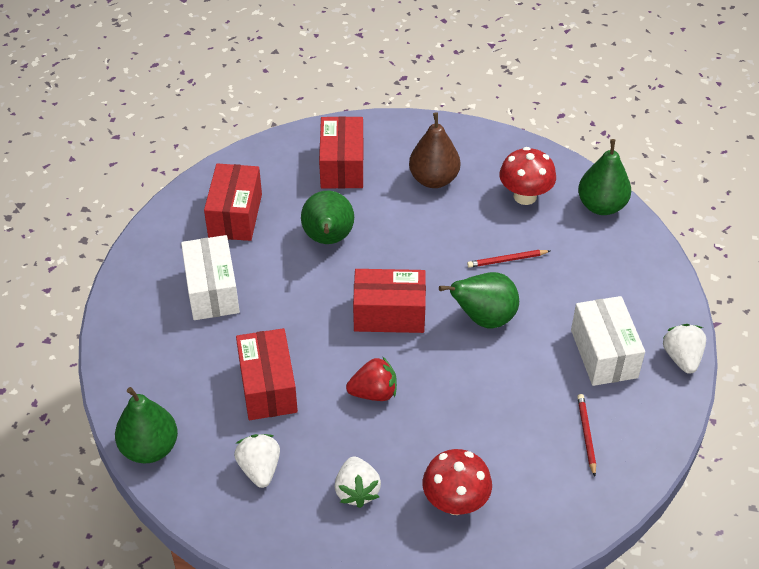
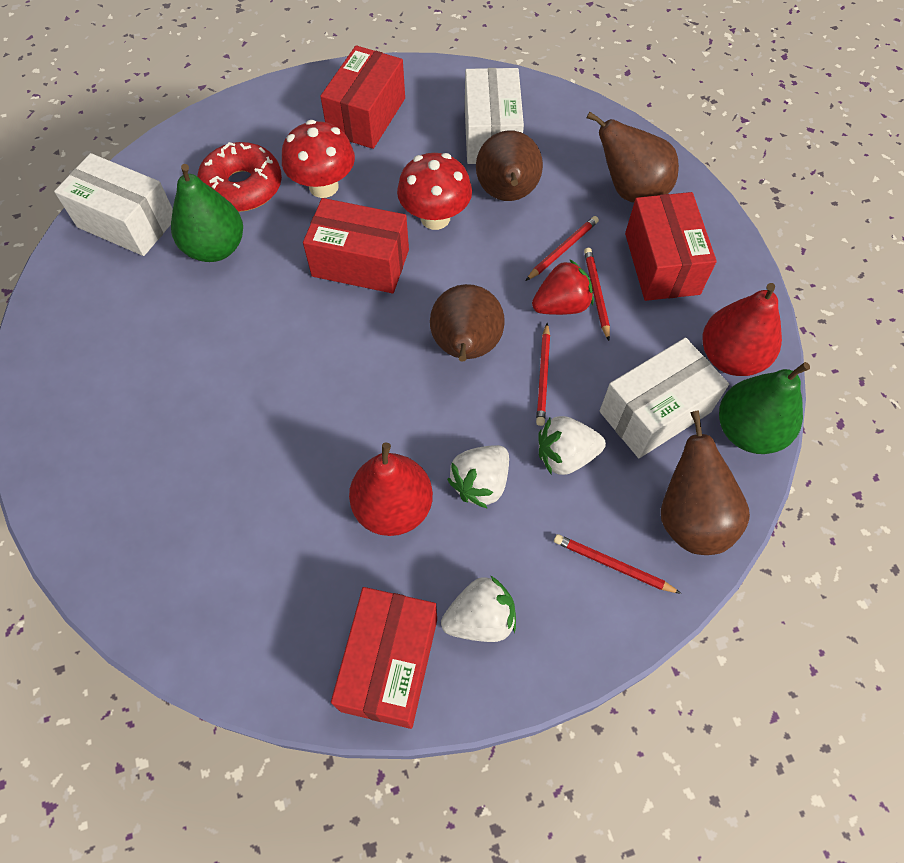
brown pear: 1 -> 4
green pear: 4 -> 2
red donut: 0 -> 1
red pear: 0 -> 2
red pencil: 2 -> 4
white box: 2 -> 3

